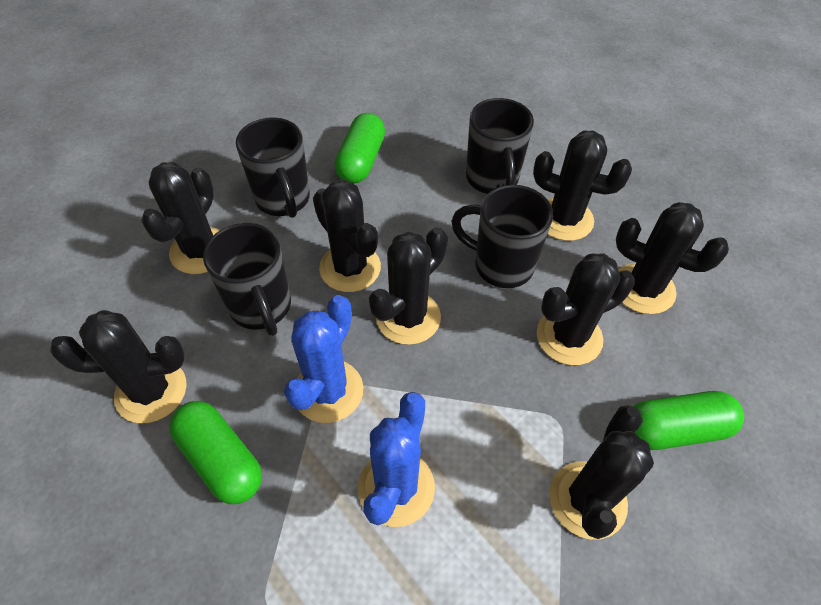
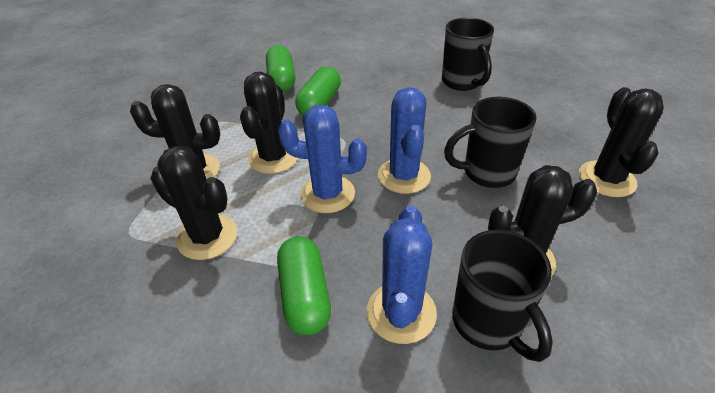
black cactus: 8 -> 5
black mug: 4 -> 3
blue cactus: 2 -> 3

